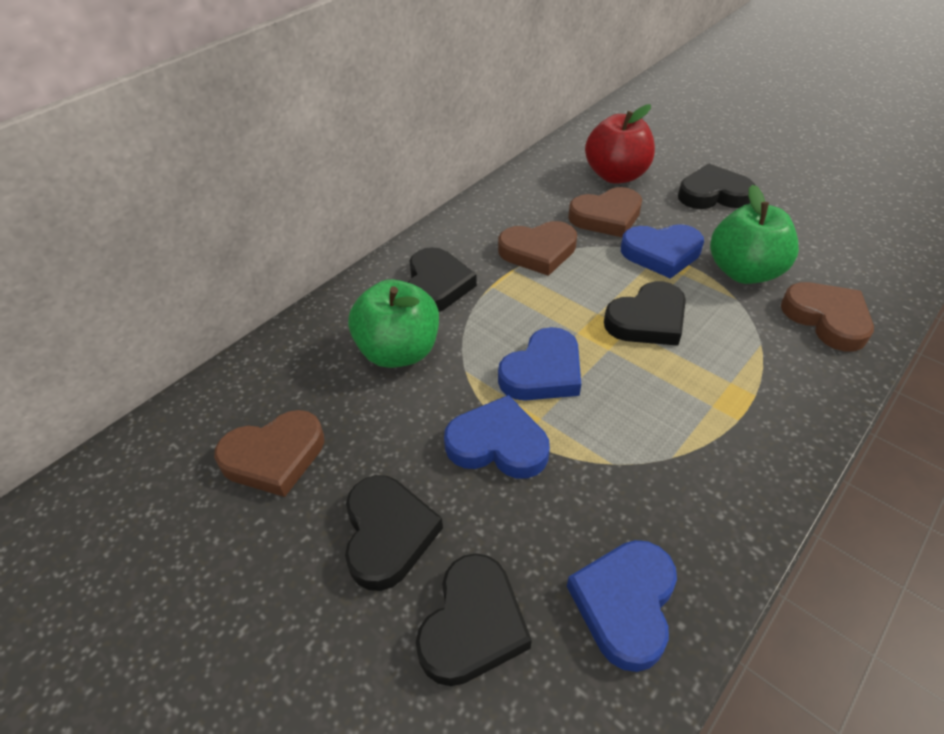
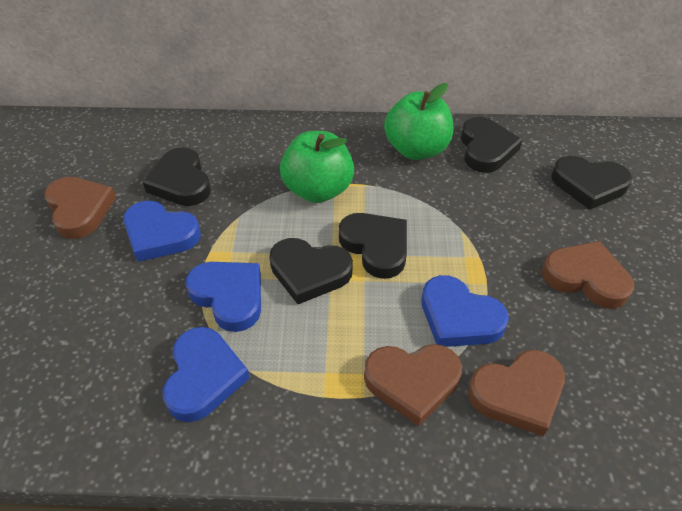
red apple: 1 -> 0

